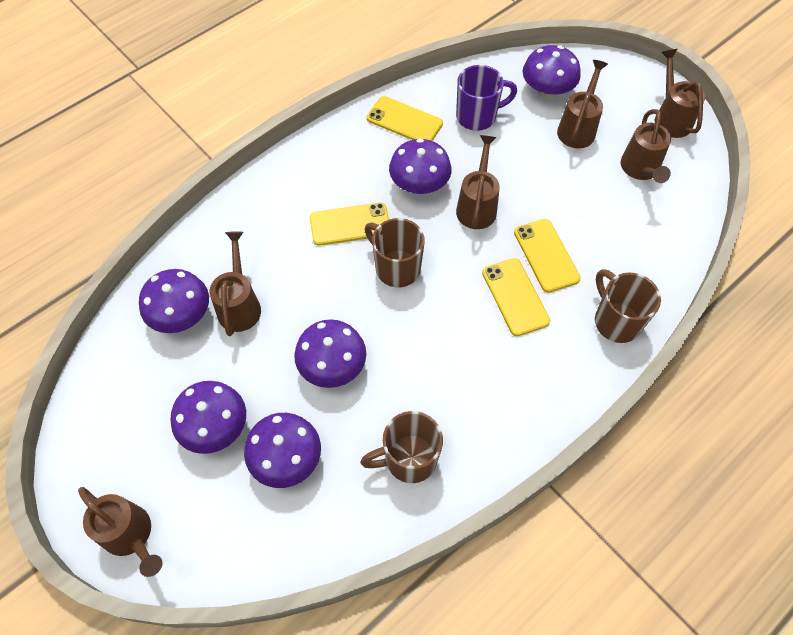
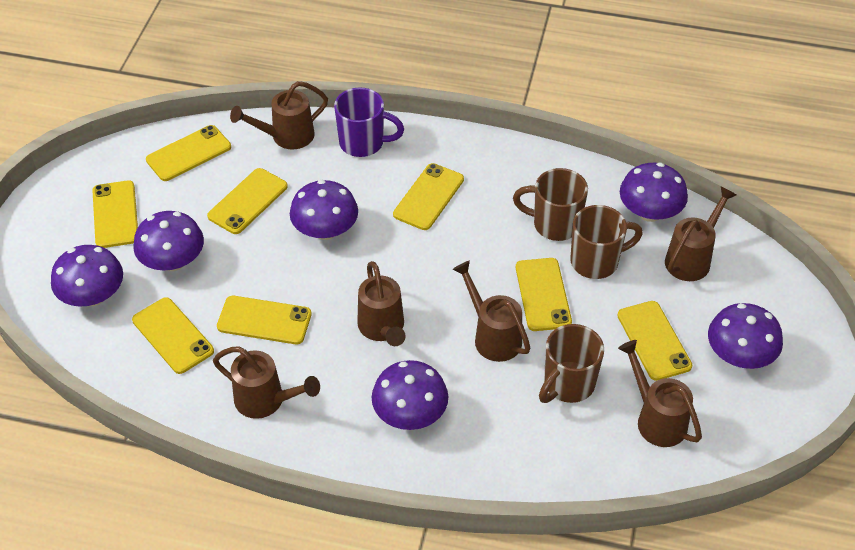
yellow phone: 4 -> 8

